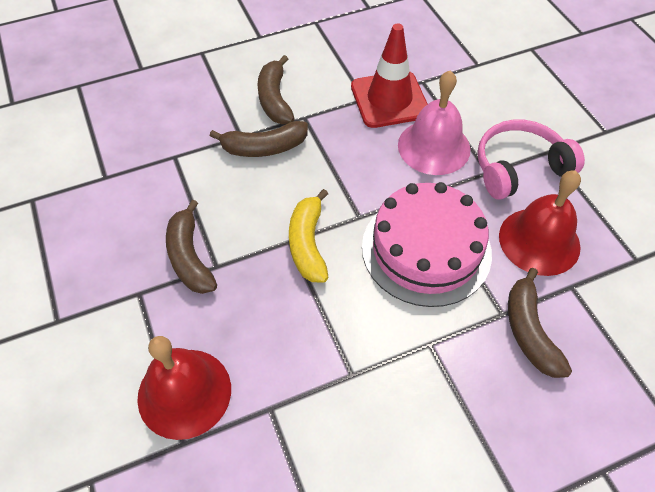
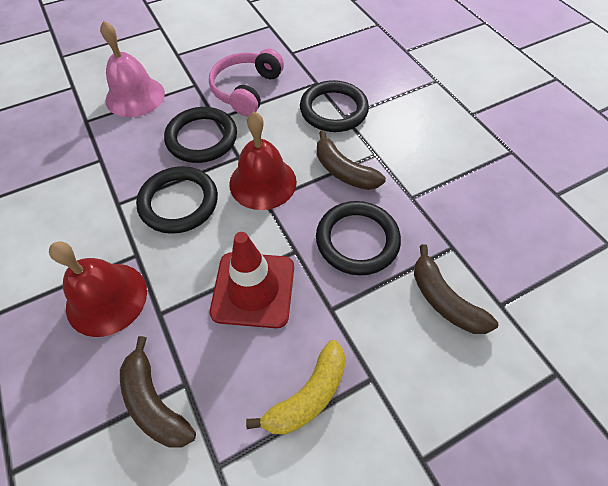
black ring: 0 -> 4
brown banana: 4 -> 3
pink cake: 1 -> 0

